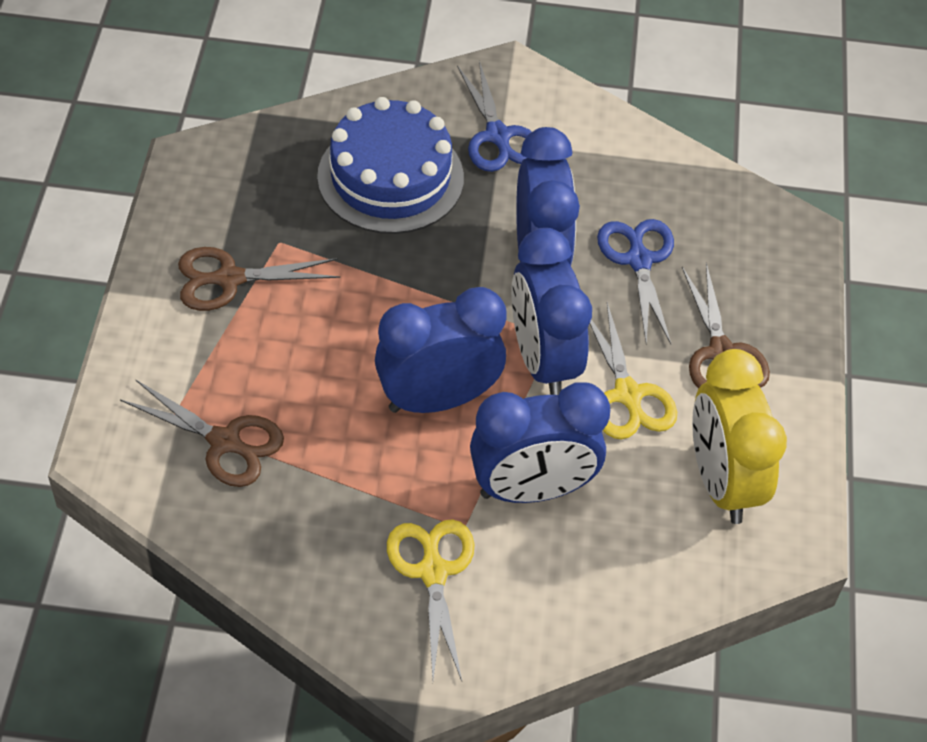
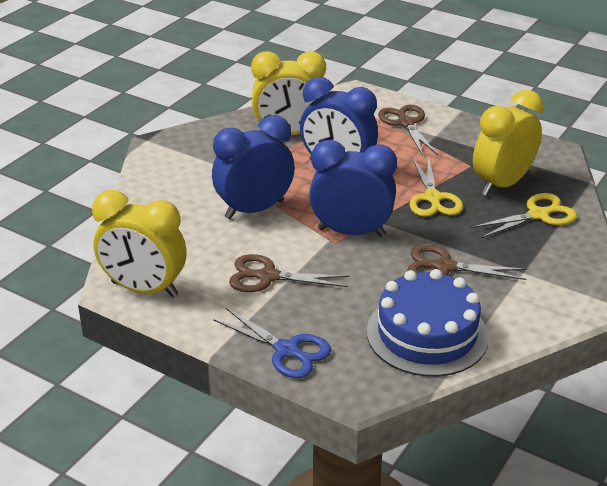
blue clock: 4 -> 3
blue scissors: 2 -> 1
yellow clock: 1 -> 3

